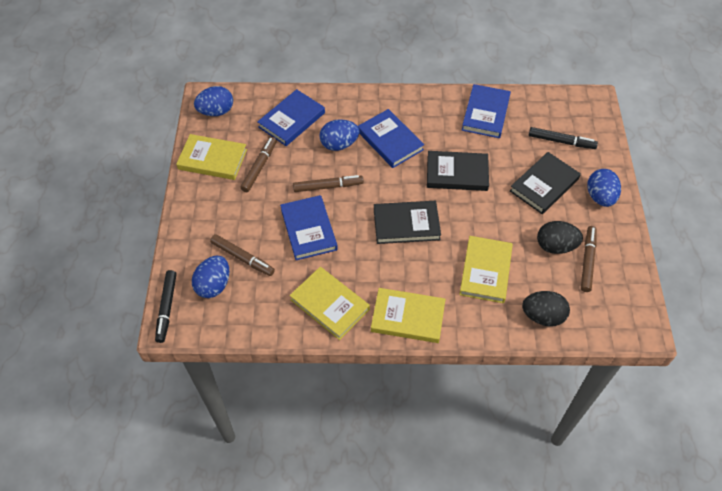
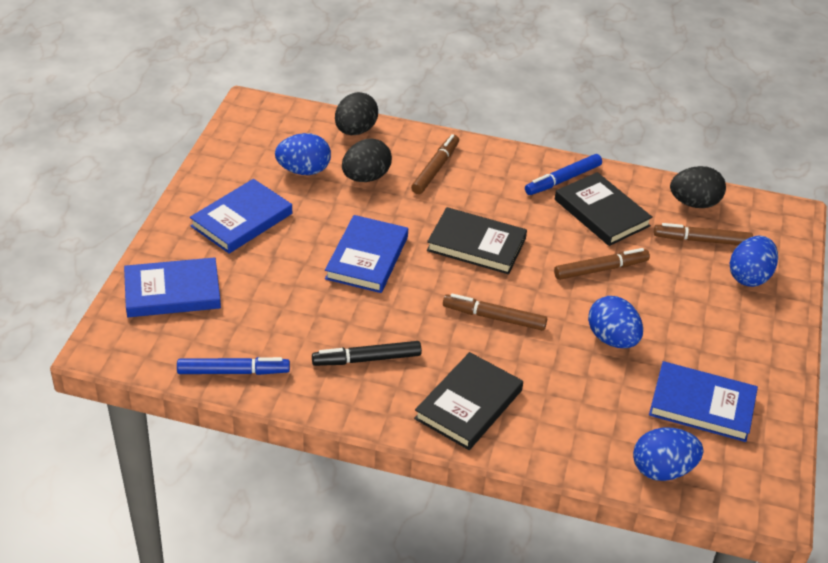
black egg: 2 -> 3
black marker: 2 -> 1
blue marker: 0 -> 2
yellow book: 4 -> 0

